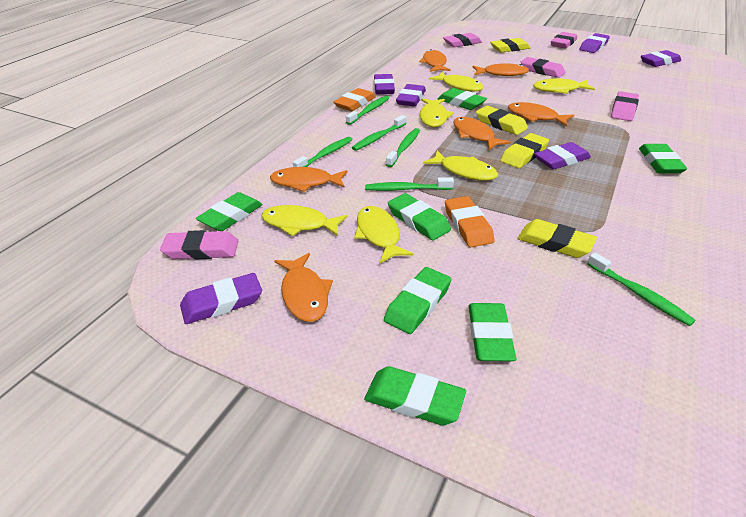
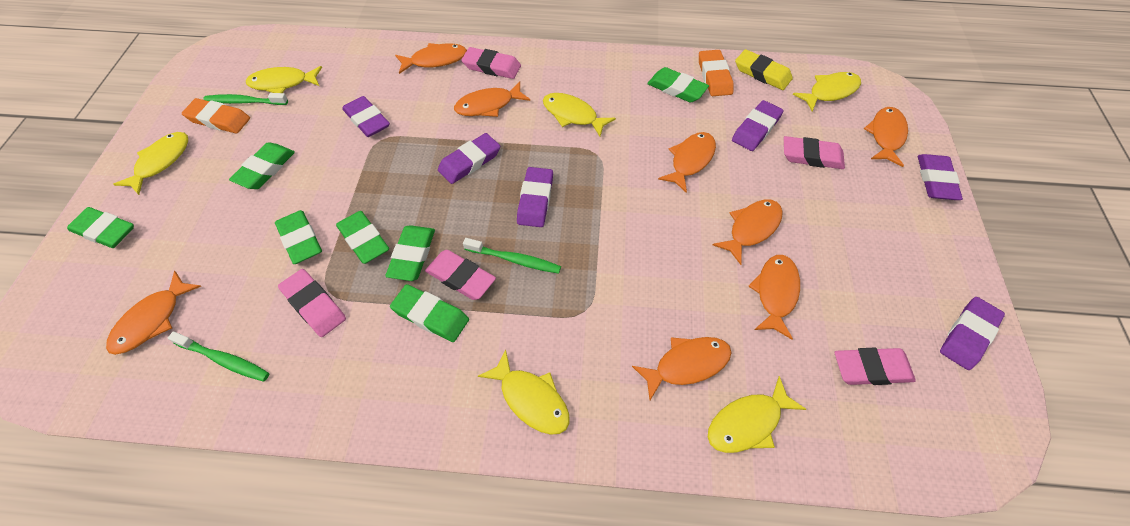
green toothbrush: 6 -> 3
orange fish: 6 -> 8
yellow eraser: 4 -> 1

